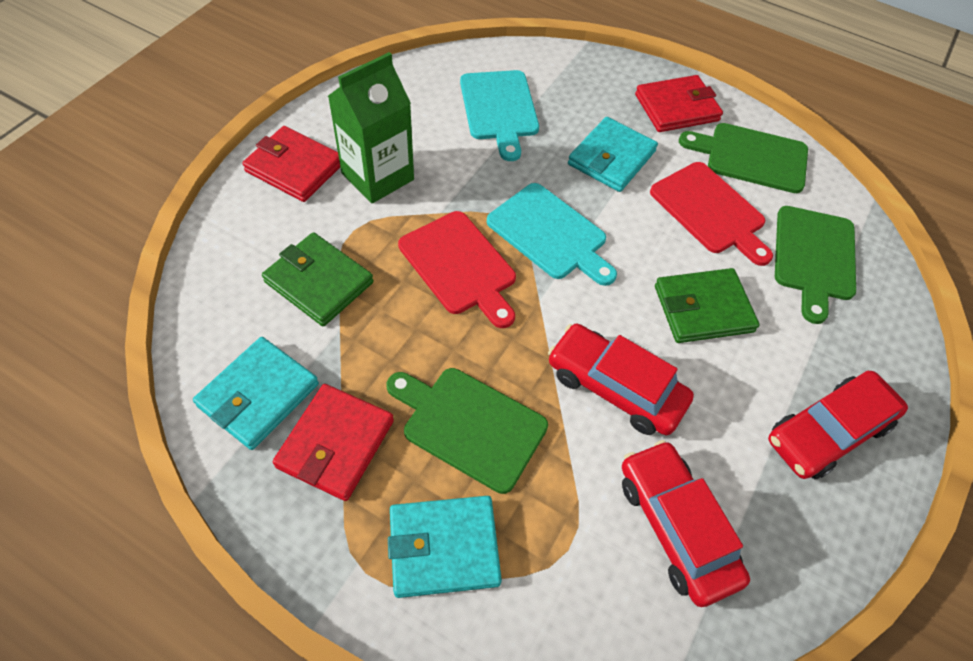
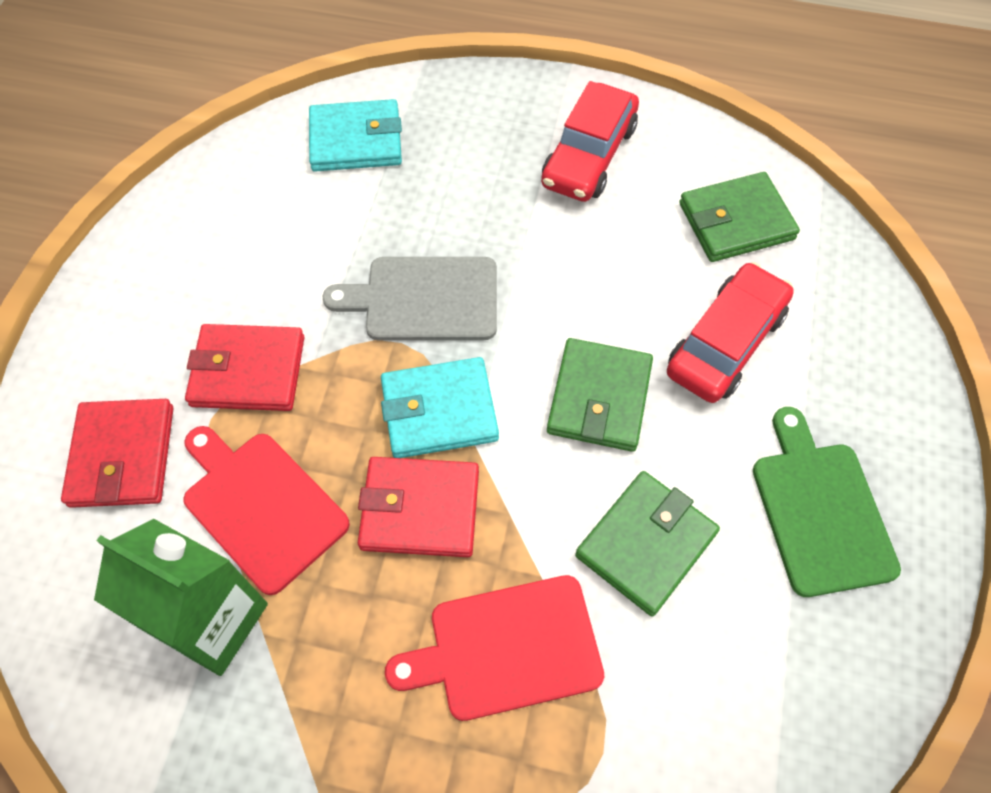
green cutting board: 3 -> 1
green wallet: 2 -> 3
grey cutting board: 0 -> 1
red car: 3 -> 2
turquoise cutting board: 2 -> 0
turquoise wallet: 3 -> 2

